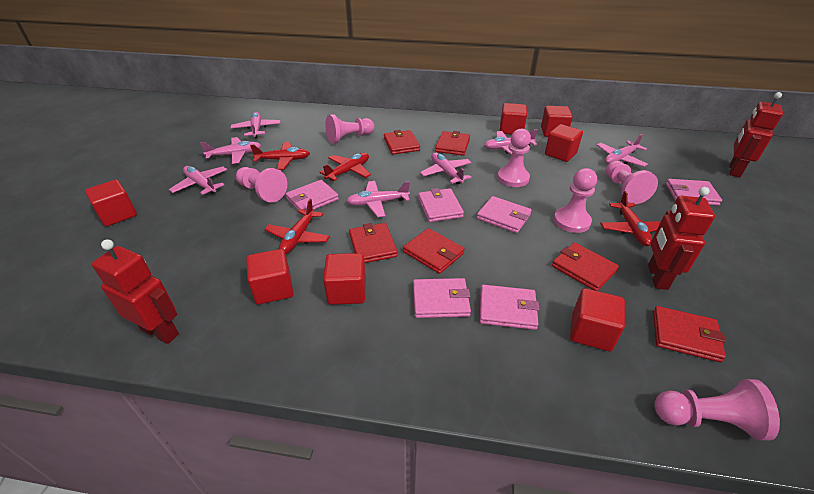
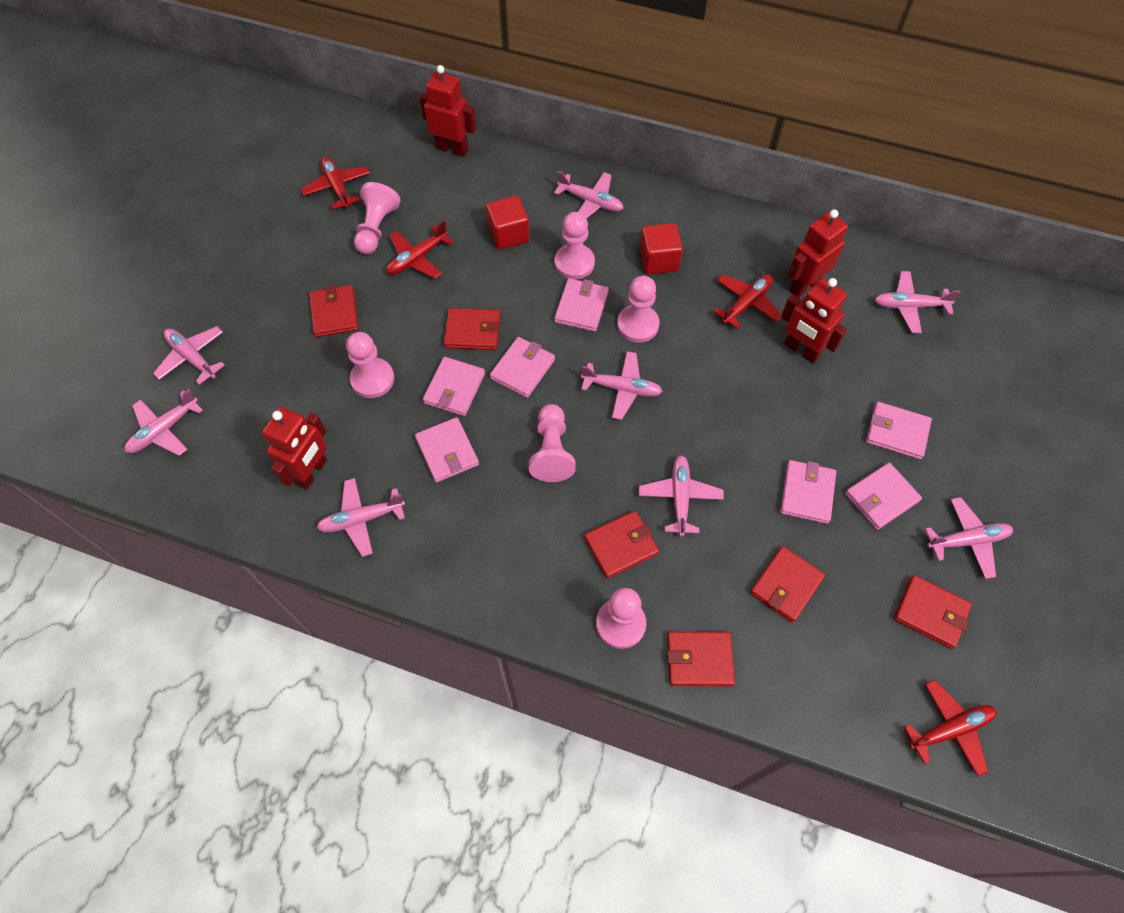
pink plane: 7 -> 8
pink wallet: 6 -> 7
red cube: 7 -> 2
red robot: 3 -> 4

